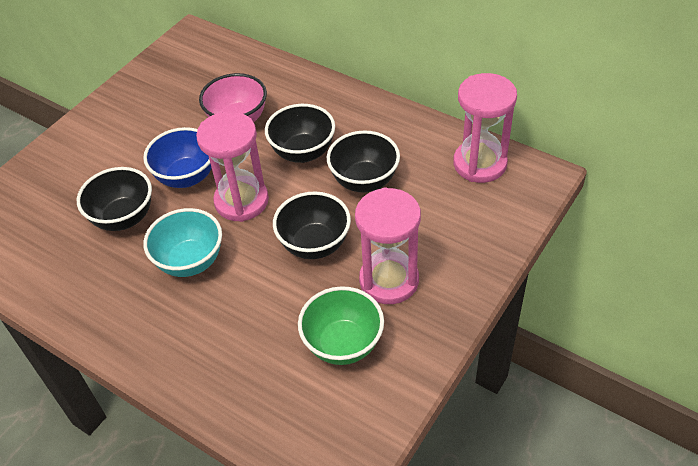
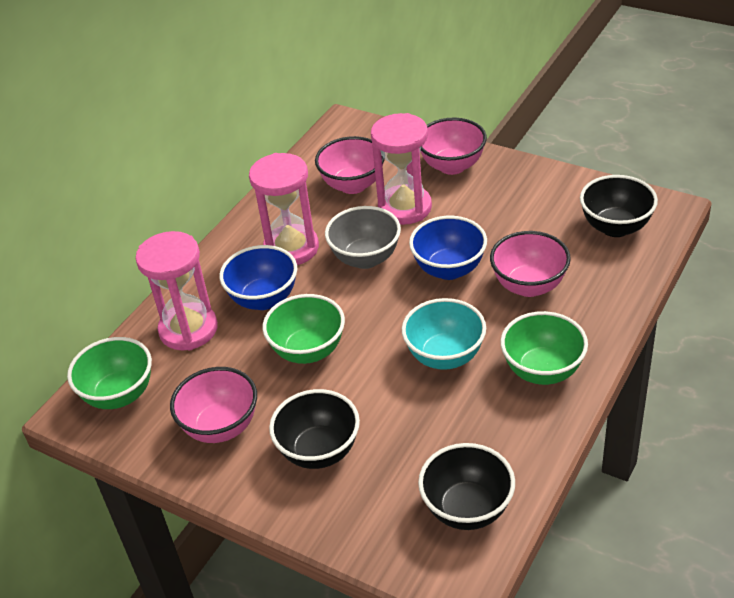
black bowl: 4 -> 3
blue bowl: 1 -> 2
green bowl: 1 -> 3
grey bowl: 0 -> 1
pink bowl: 1 -> 4

